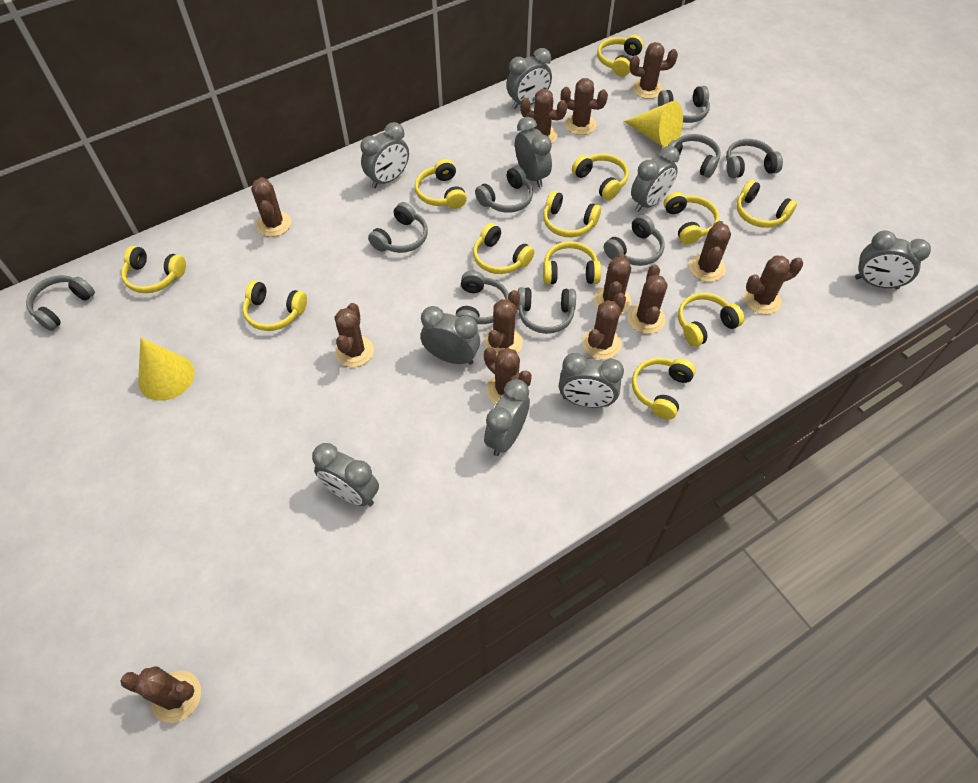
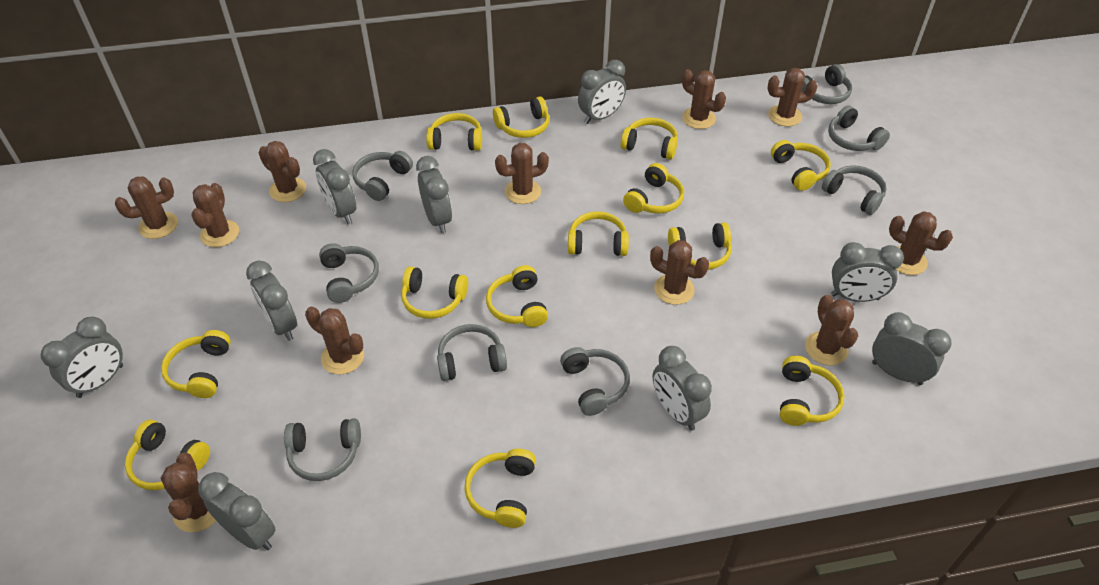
brown cactus: 13 -> 11
grey headphones: 9 -> 8
yellow cone: 2 -> 0
yellow headphones: 12 -> 13

